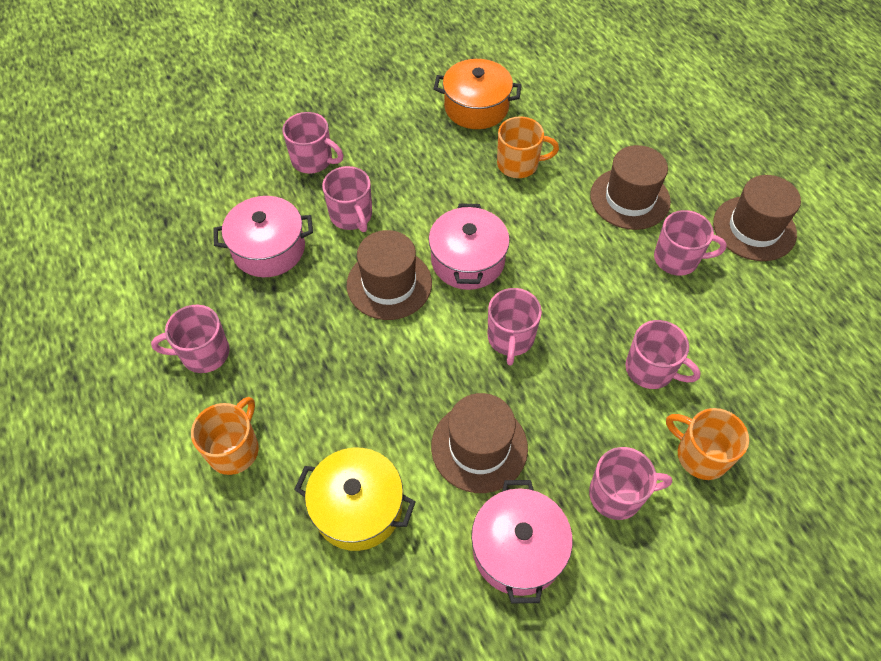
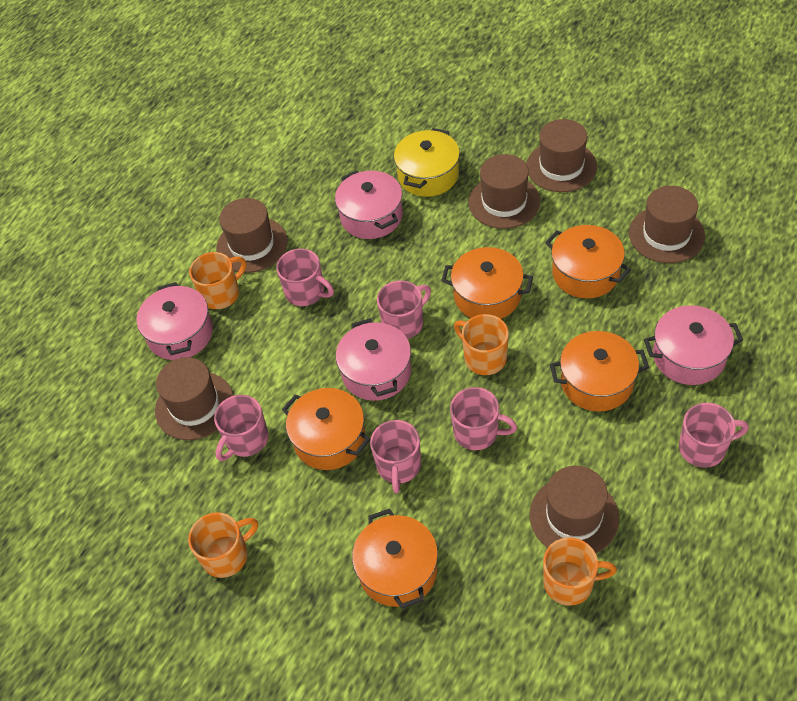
brown hat: 4 -> 6
orange mug: 3 -> 4
orange pot: 1 -> 5
pink mug: 7 -> 6
pink pot: 3 -> 4

